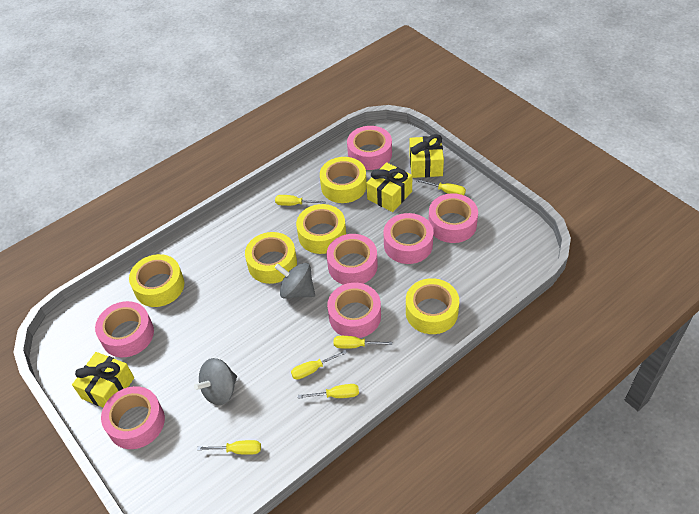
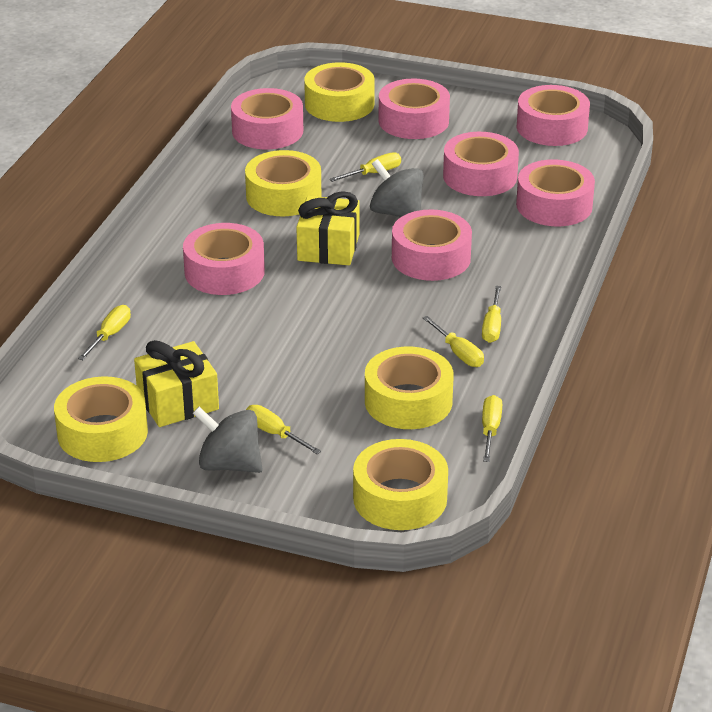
yellow gift: 3 -> 2

